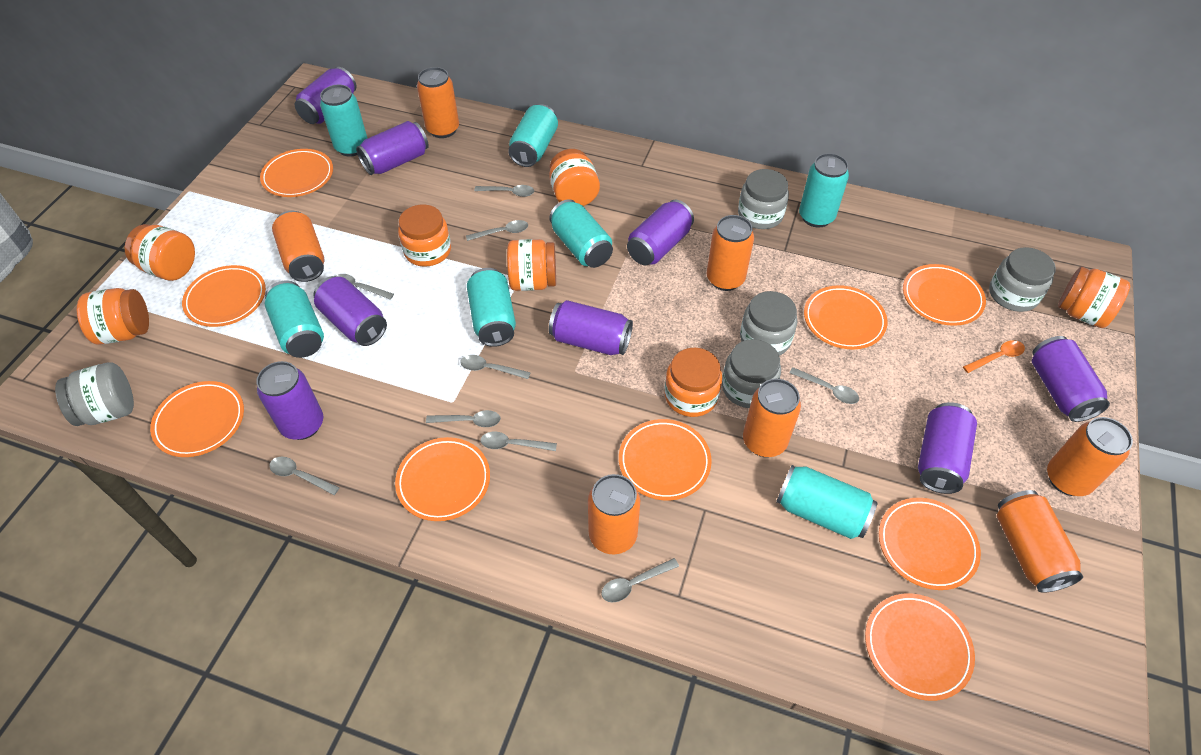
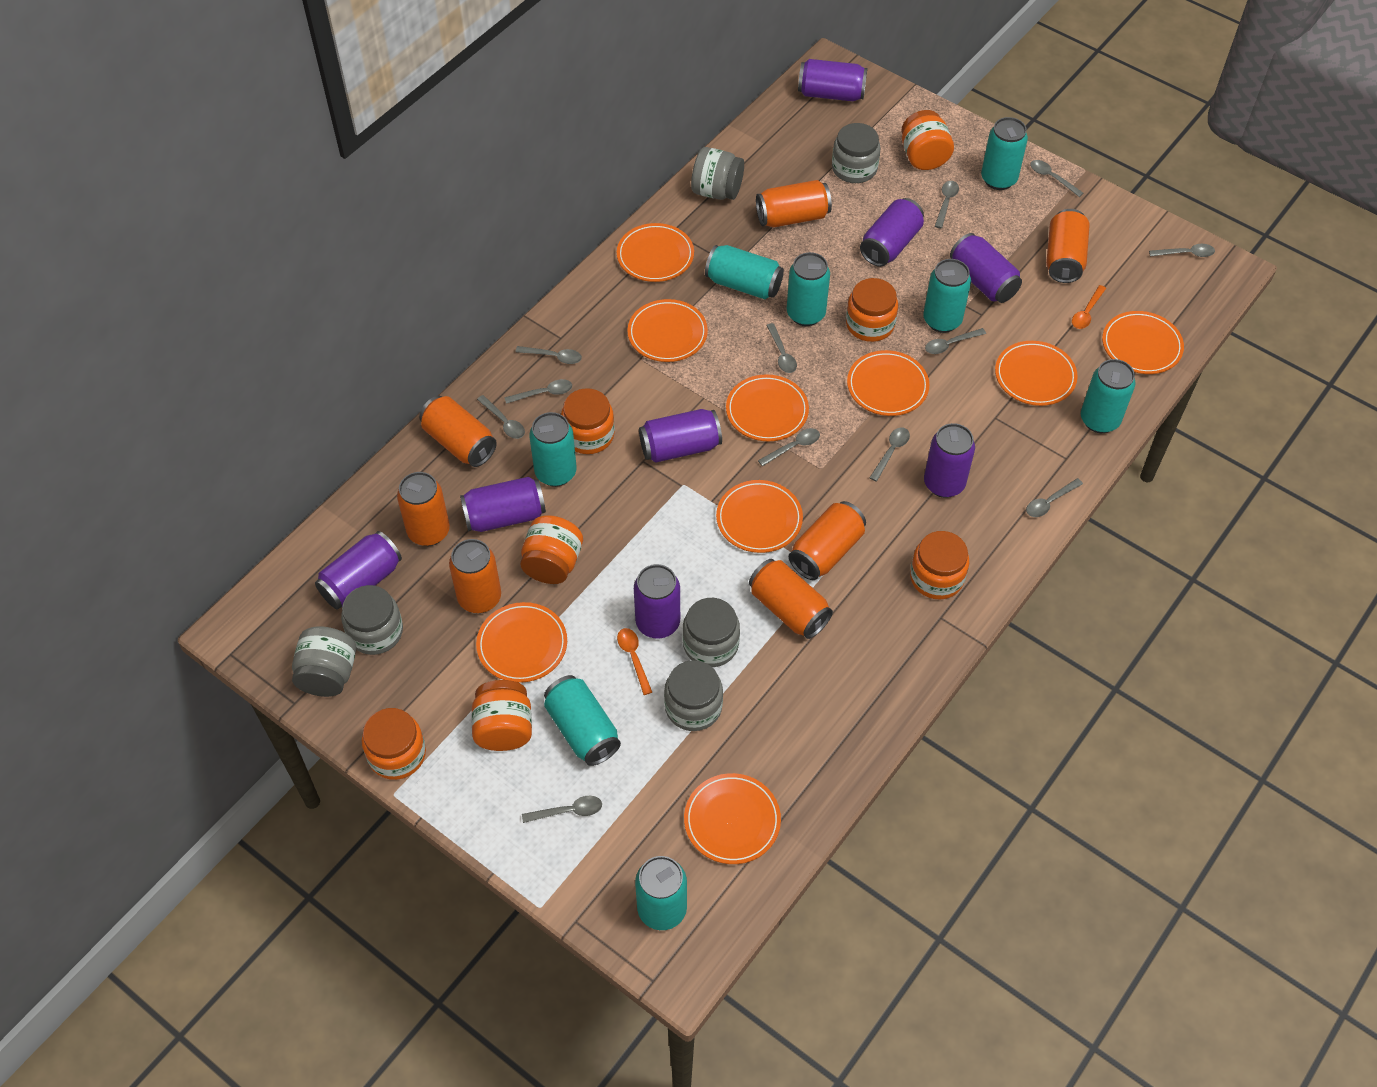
grey jar: 5 -> 6
grey spoon: 9 -> 12
orange spoon: 1 -> 2
turquoise can: 7 -> 8

